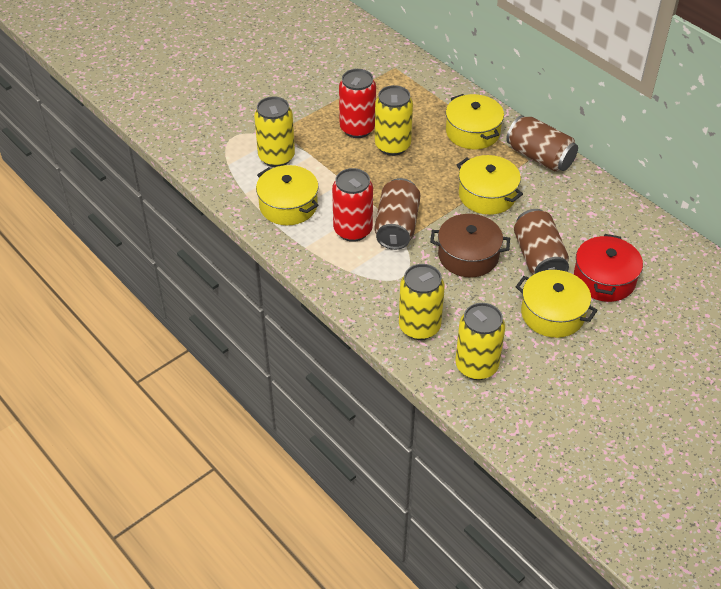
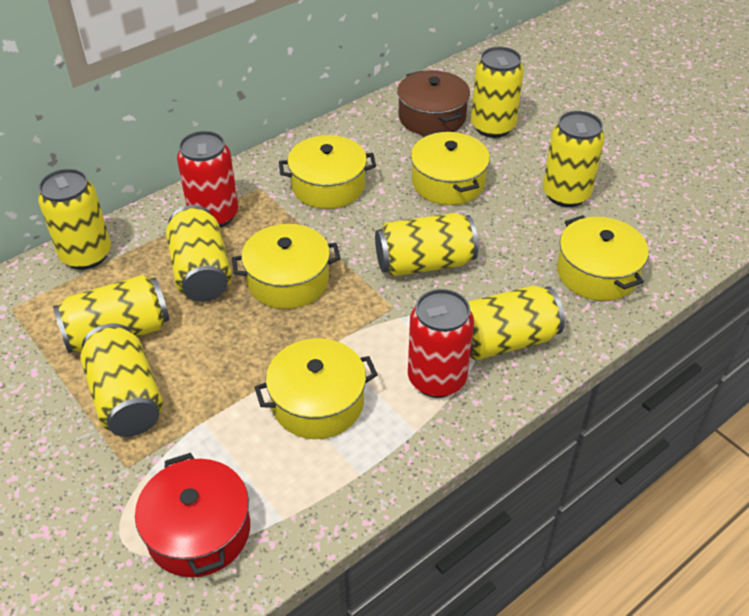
brown can: 3 -> 0
yellow can: 4 -> 8
yellow pot: 4 -> 5

